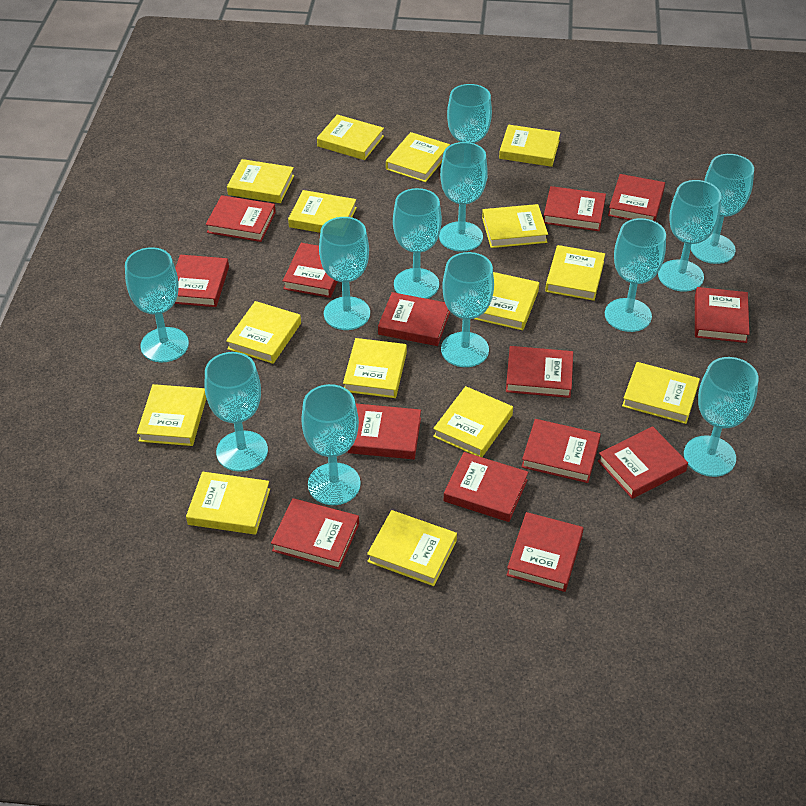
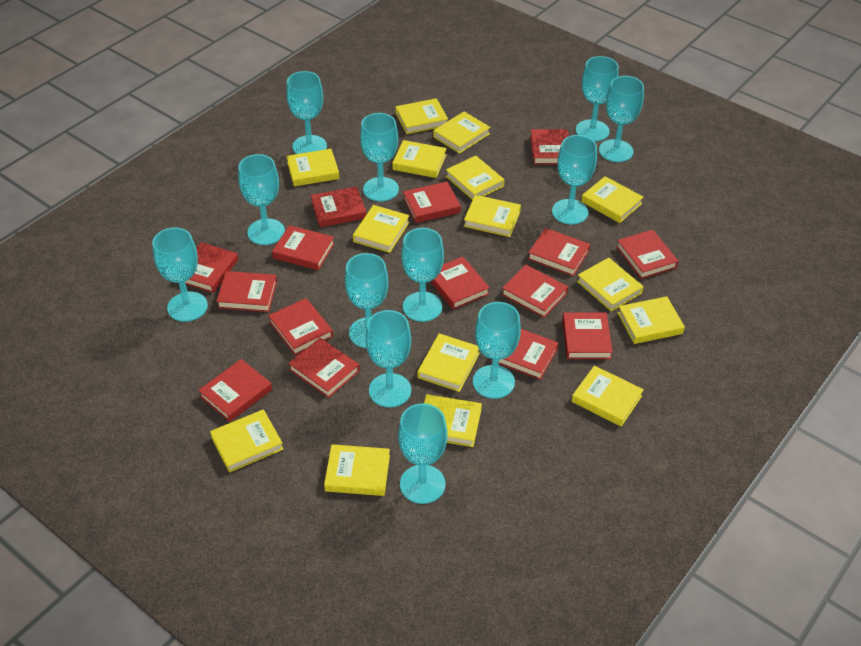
red book: 14 -> 15

